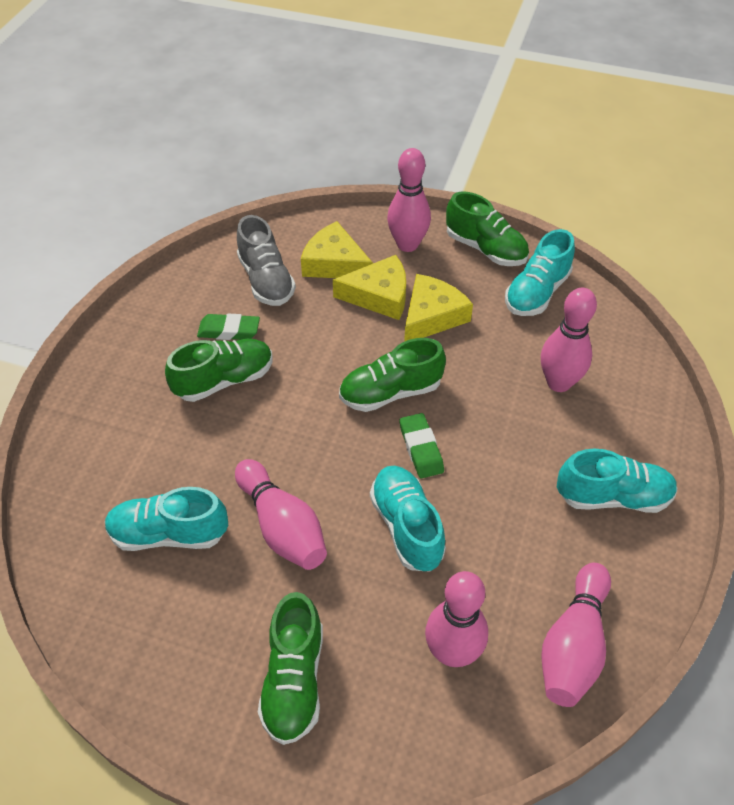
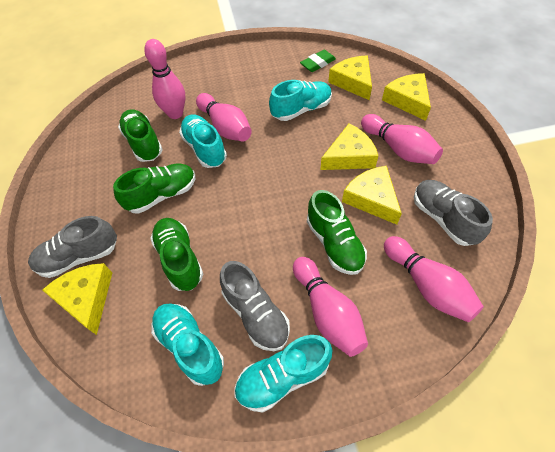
green eraser: 2 -> 1
grey shoe: 1 -> 3
yellow cheese: 3 -> 5

